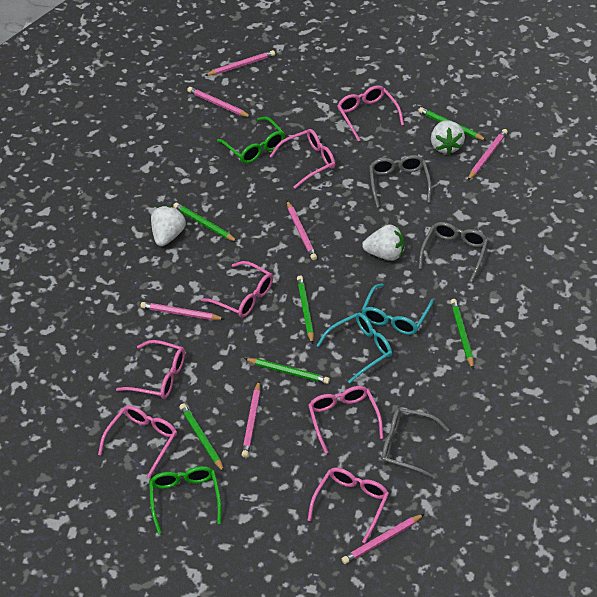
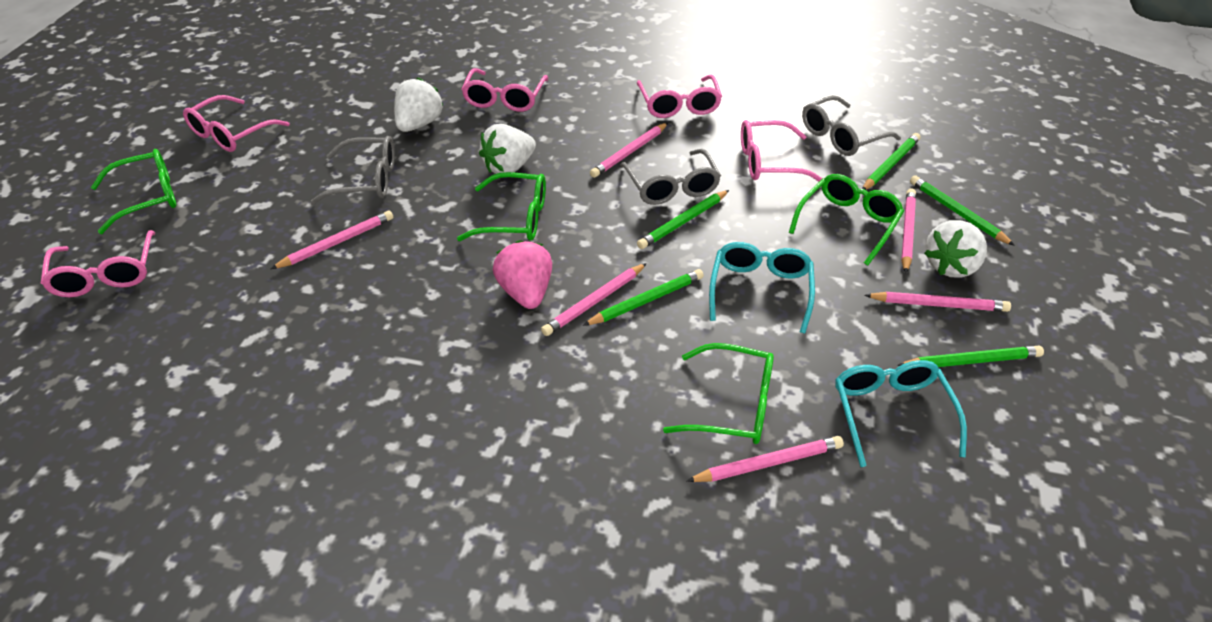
green glasses: 2 -> 4
green pencil: 6 -> 5
pink glasses: 7 -> 5
pink pencil: 7 -> 6
pink strawberry: 0 -> 1

